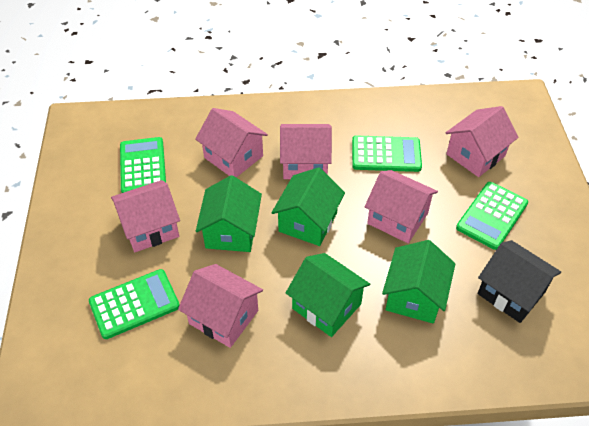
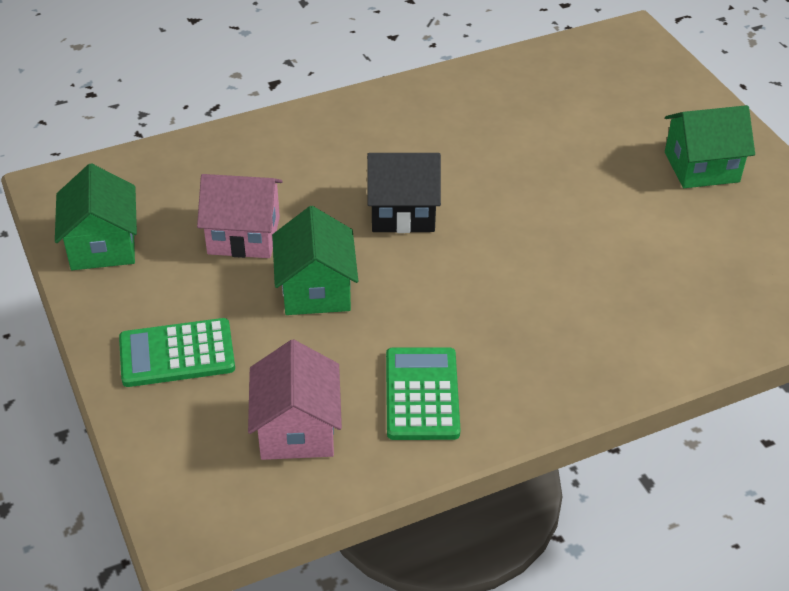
green calculator: 4 -> 2
green house: 4 -> 3
pink house: 6 -> 2

